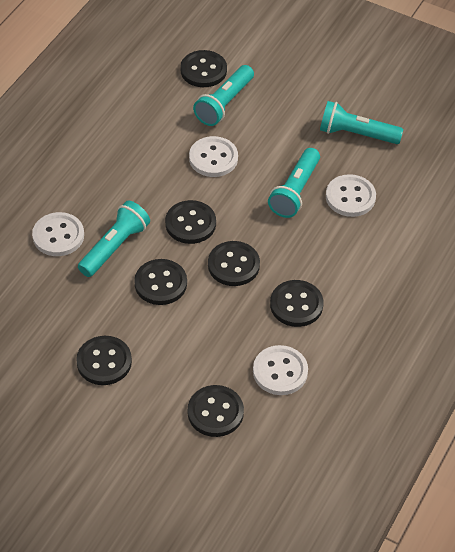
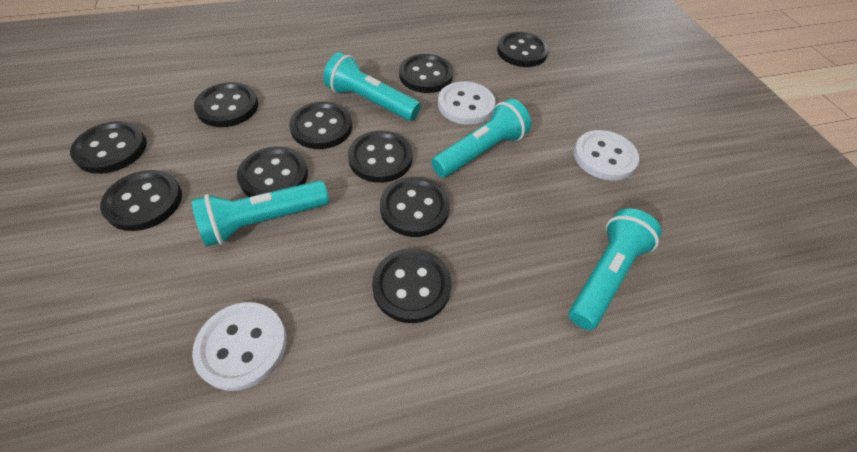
black button: 7 -> 10
white button: 4 -> 3

